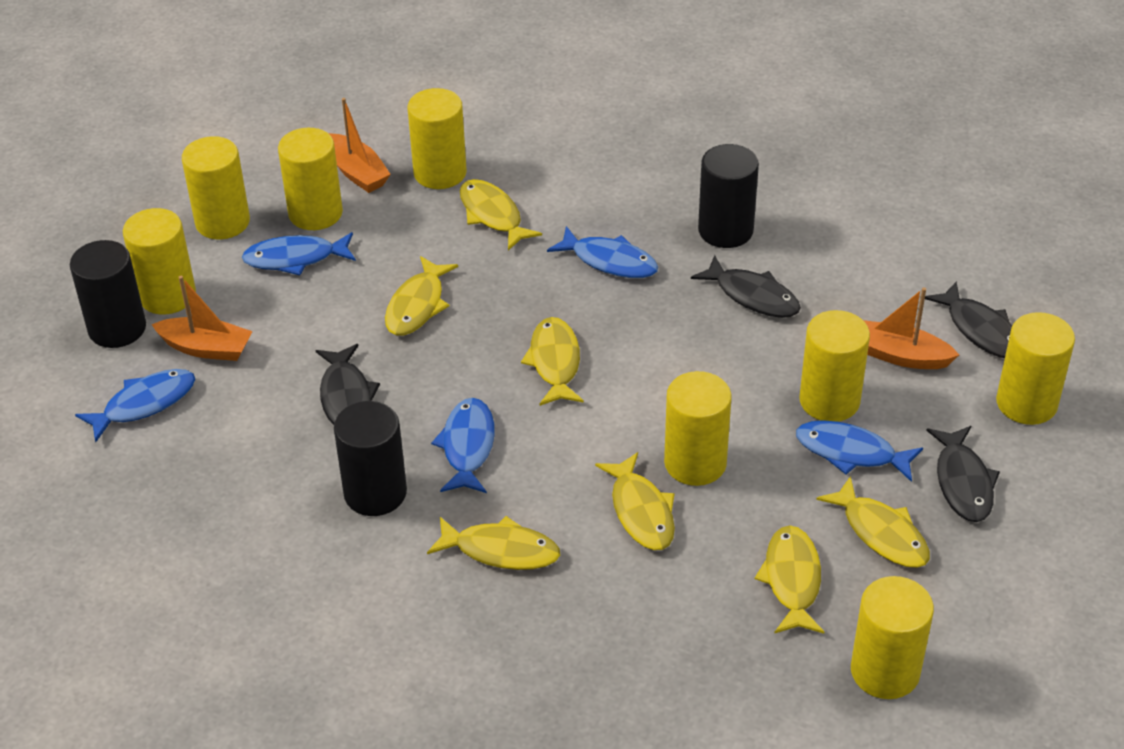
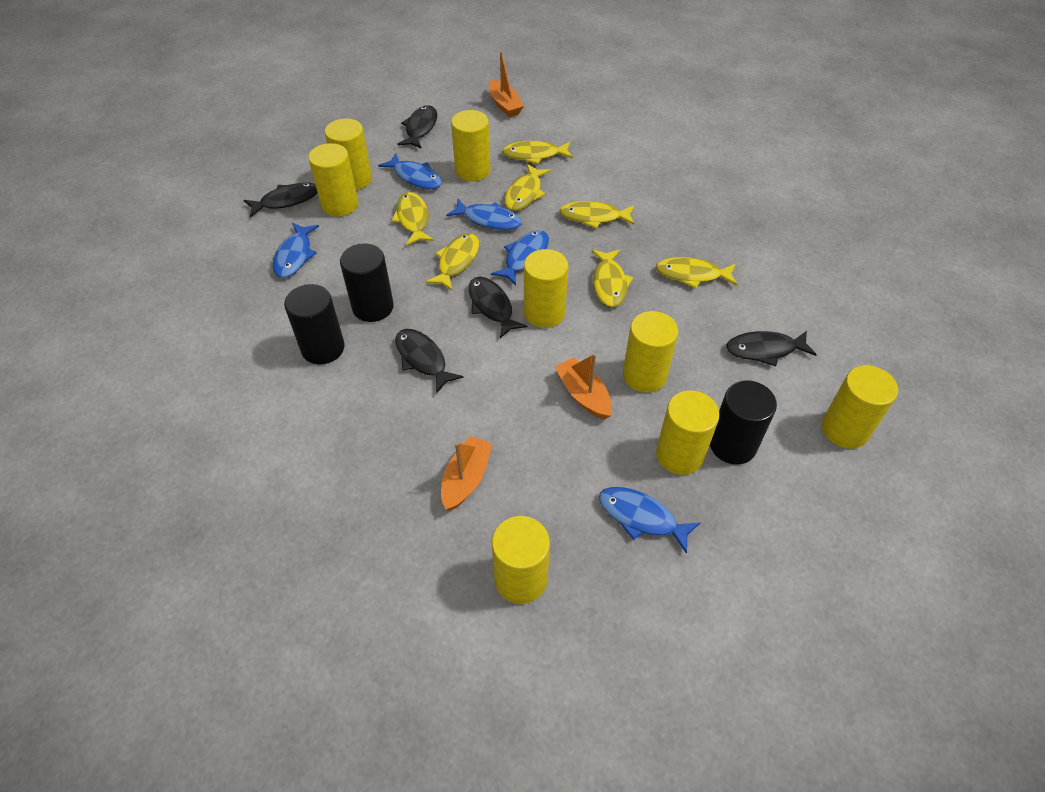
black fish: 4 -> 5

